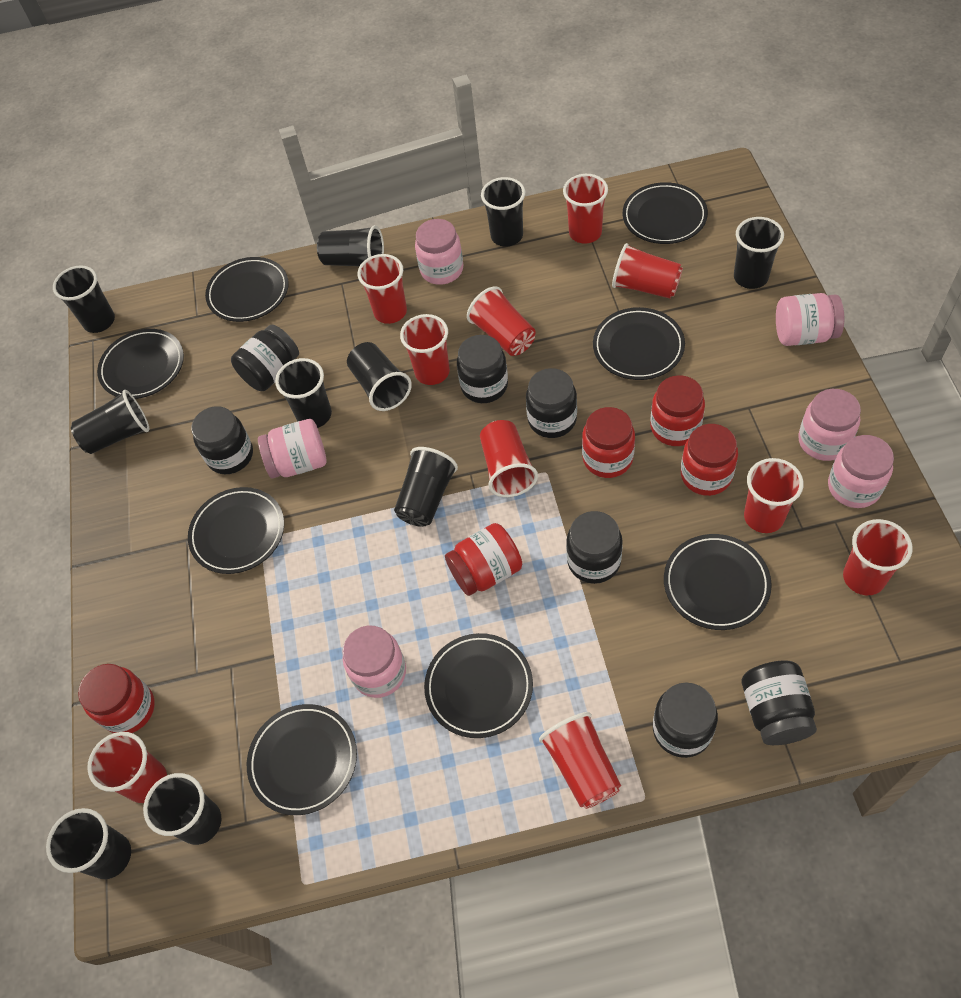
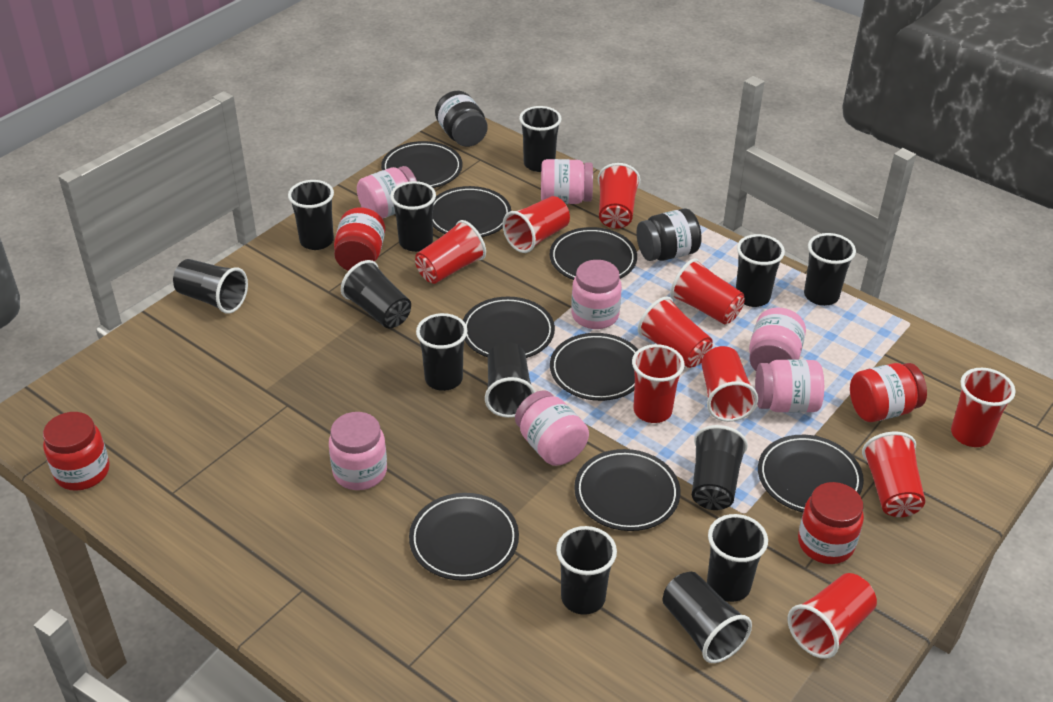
black cup: 10 -> 13
black jar: 7 -> 2
pink jar: 6 -> 7
red jar: 5 -> 4

